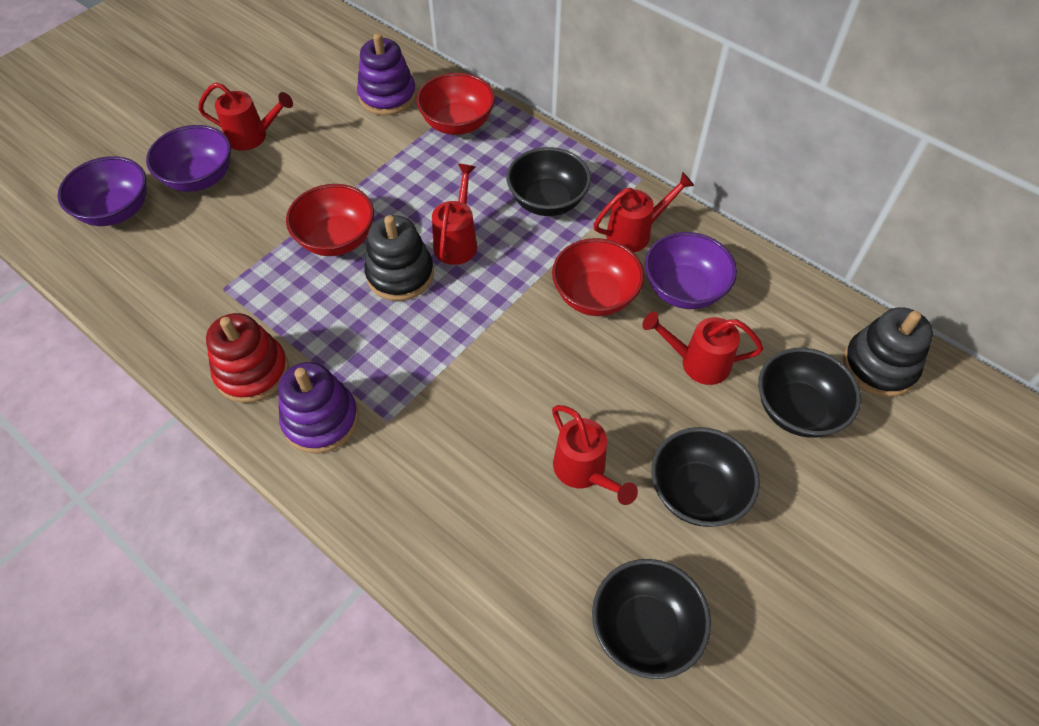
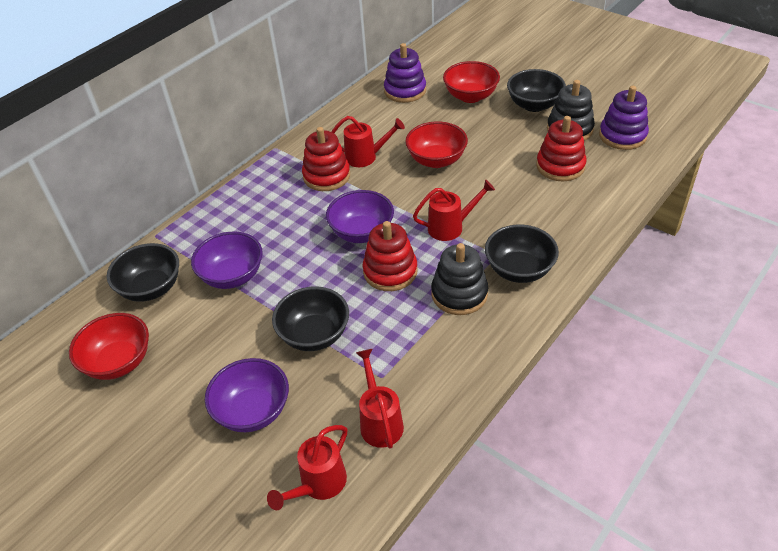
red stacking toy: 1 -> 3
red watering can: 5 -> 4

